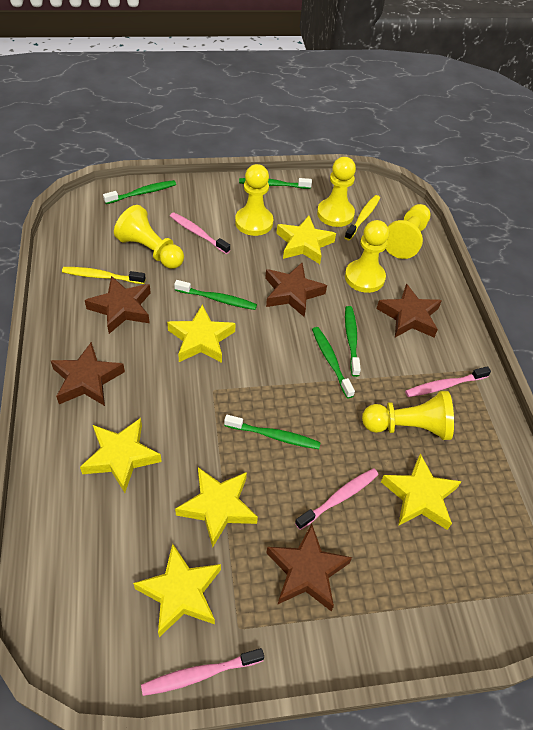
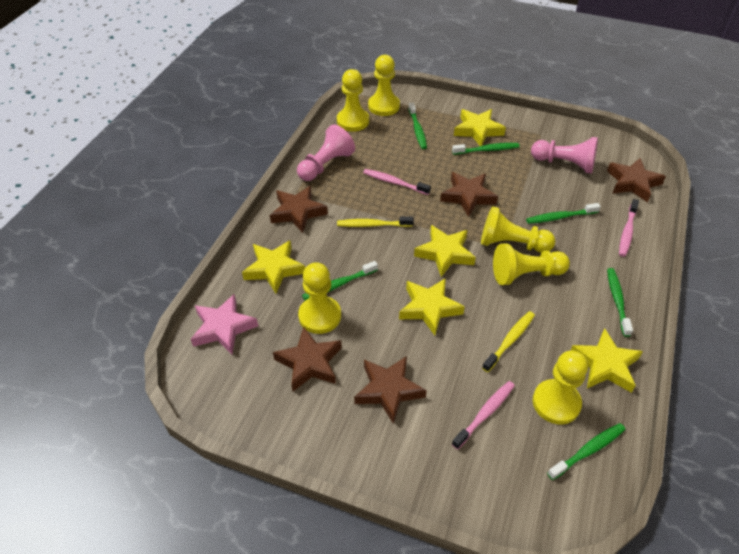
pink pawn: 0 -> 2
pink star: 0 -> 1
pink toothbrush: 4 -> 3
yellow star: 6 -> 5

